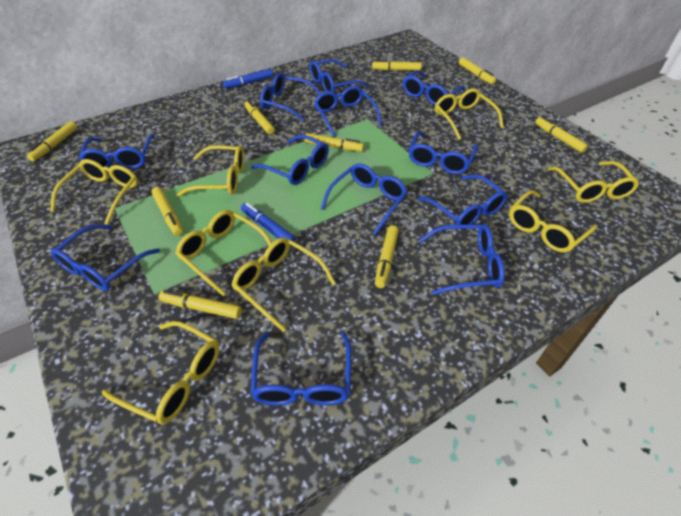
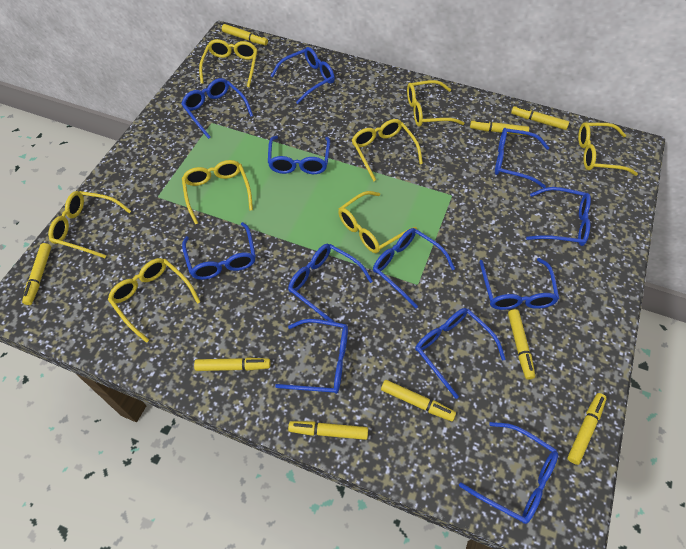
blue marker: 2 -> 0

